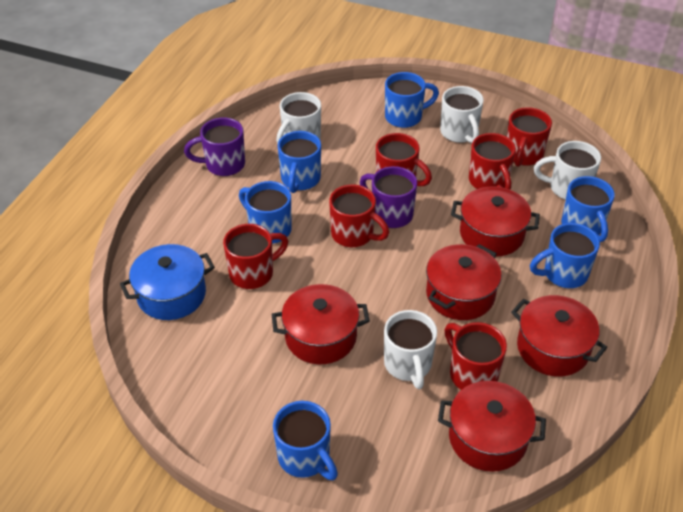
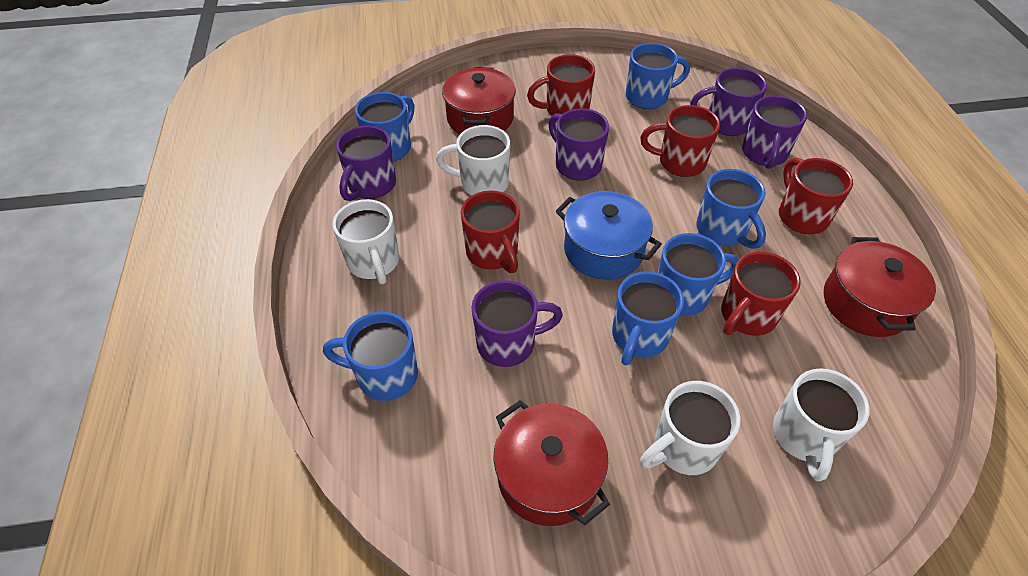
purple mug: 2 -> 5
red mug: 6 -> 5
red pot: 5 -> 3

